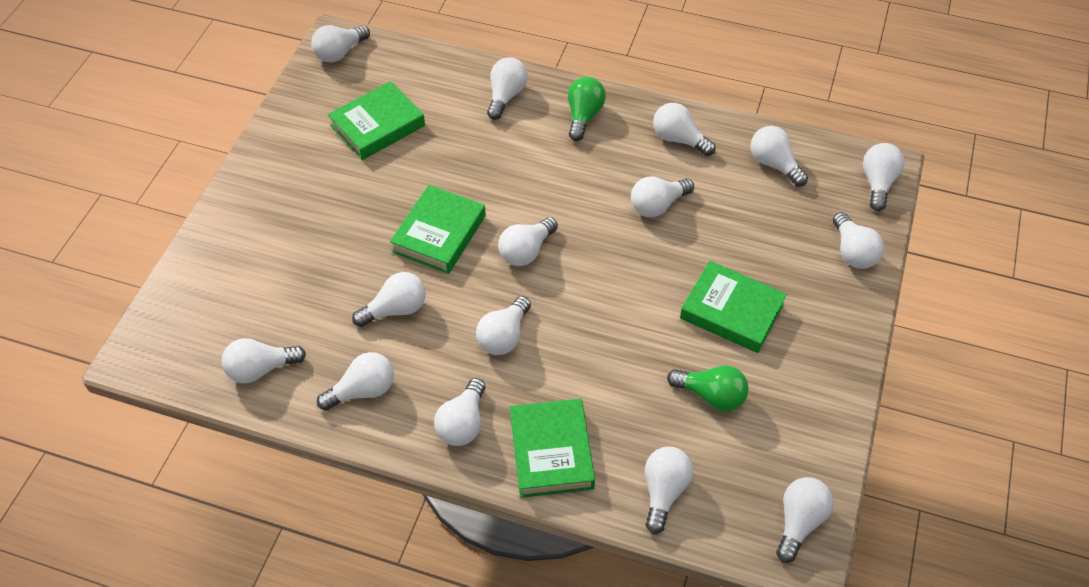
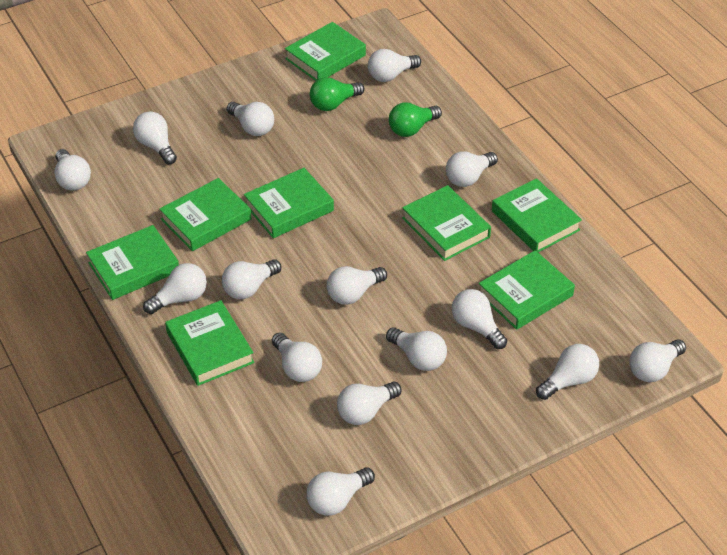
green book: 4 -> 8

